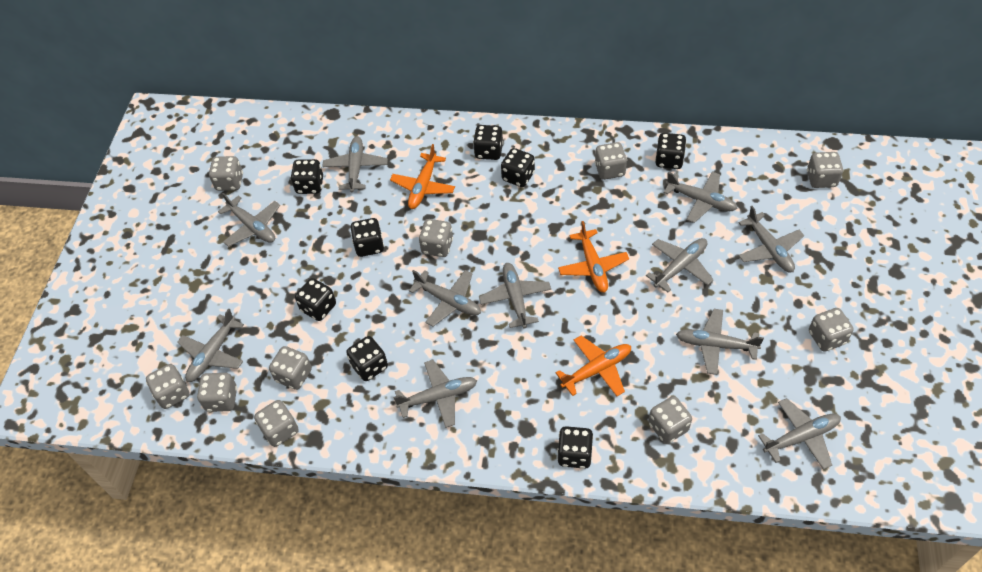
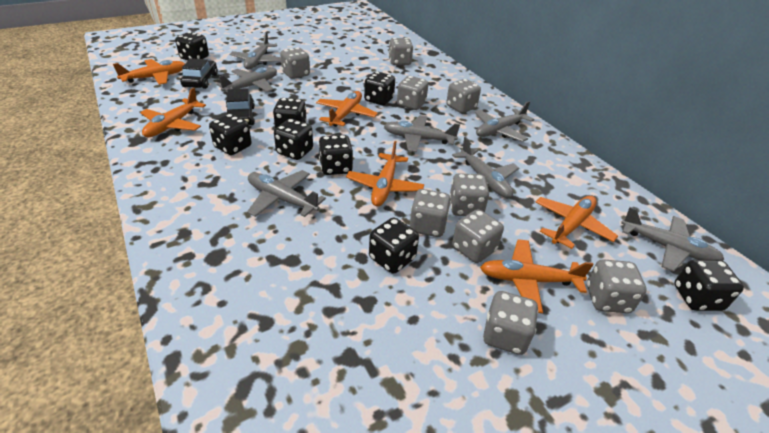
black car: 0 -> 2
grey dice: 10 -> 9
grey plane: 11 -> 7
orange plane: 3 -> 6

